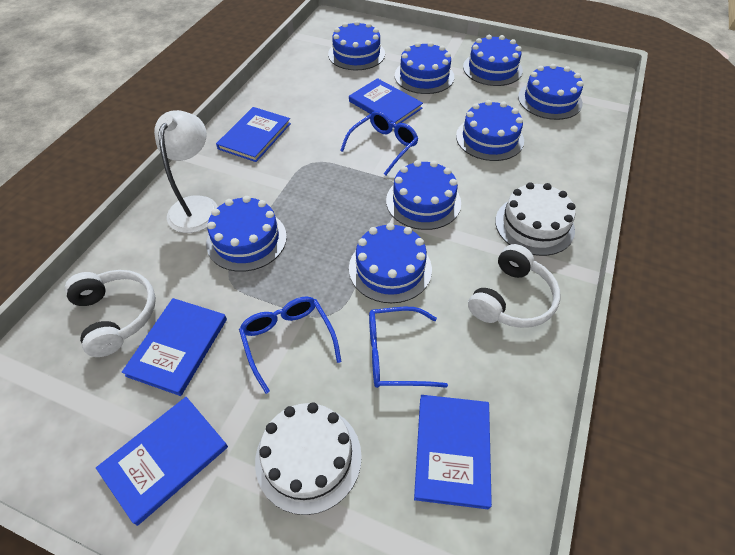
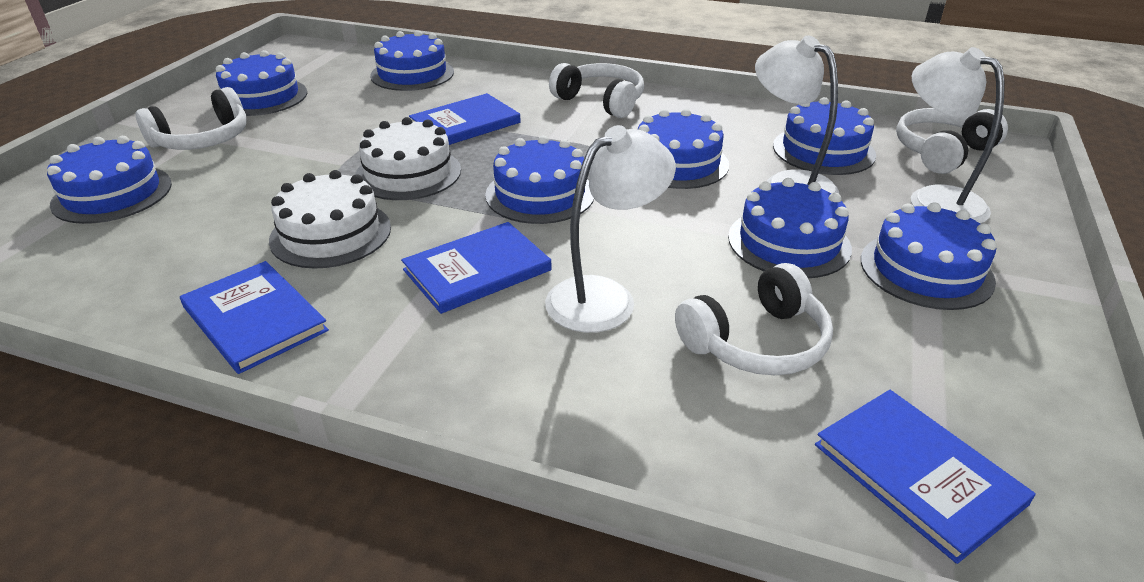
blue book: 5 -> 4
blue glasses: 3 -> 0
white headphones: 2 -> 4
white lamp: 1 -> 3

